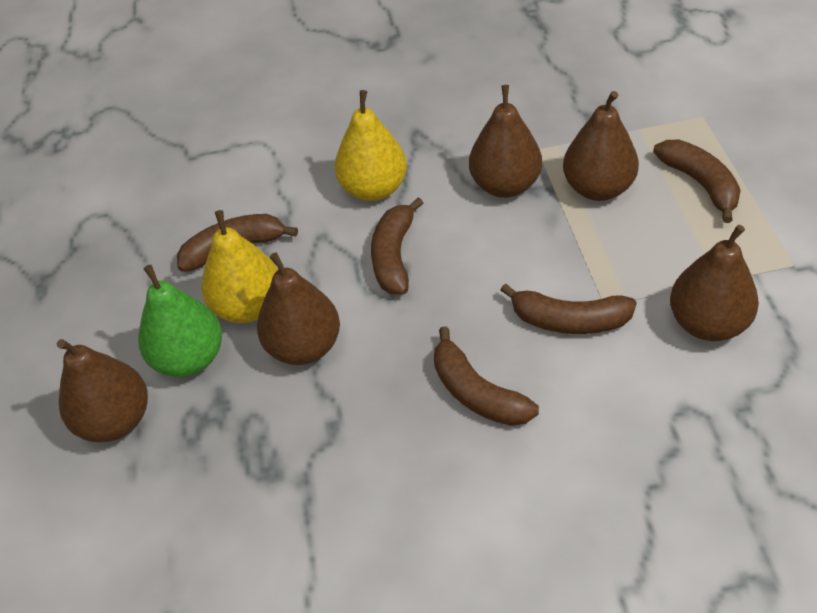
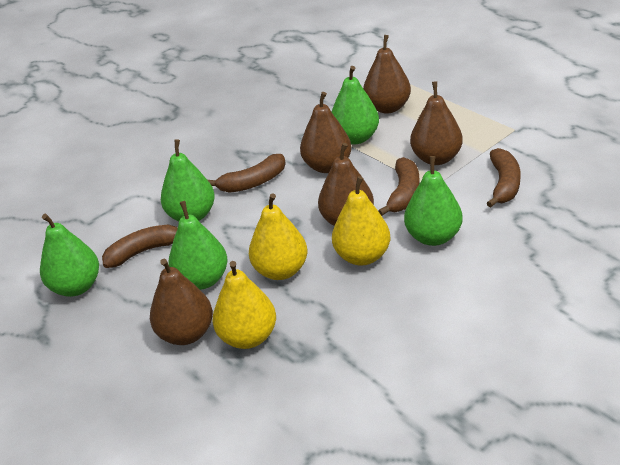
brown banana: 5 -> 4
green pear: 1 -> 5
yellow pear: 2 -> 3

